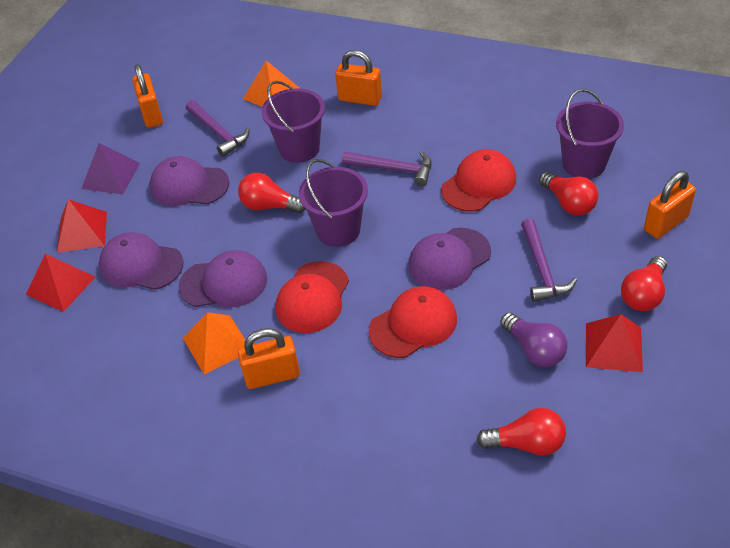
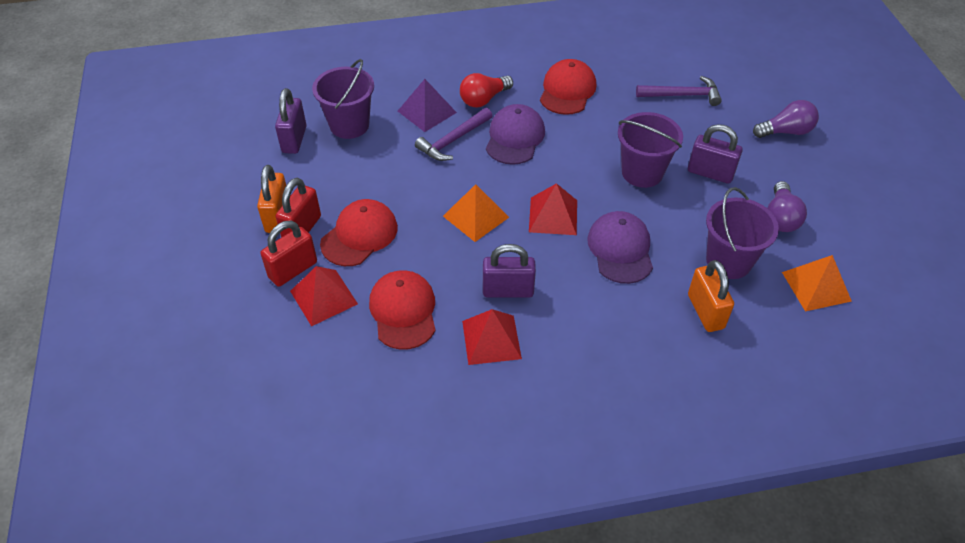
orange padlock: 4 -> 2
purple cap: 4 -> 2
purple hammer: 3 -> 2
purple light bulb: 1 -> 2
purple padlock: 0 -> 3
red light bulb: 4 -> 1
red padlock: 0 -> 2

